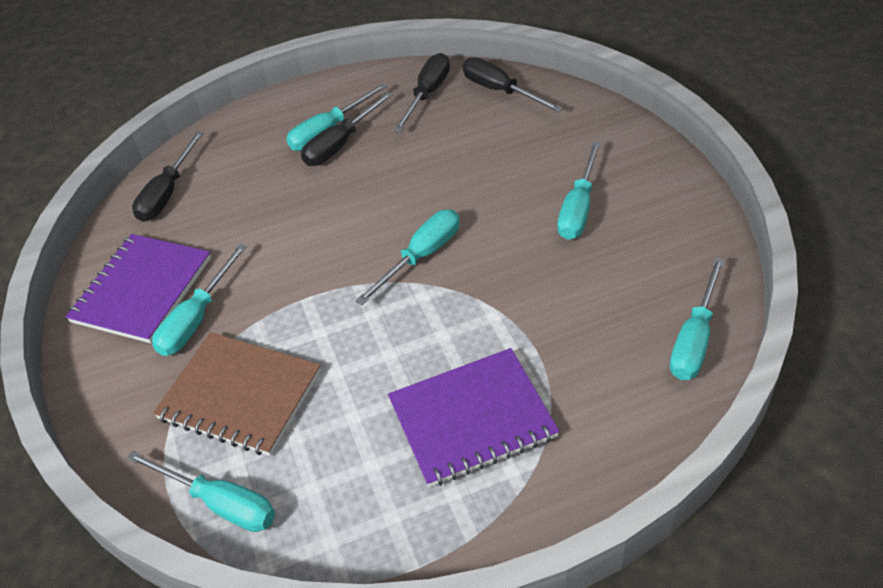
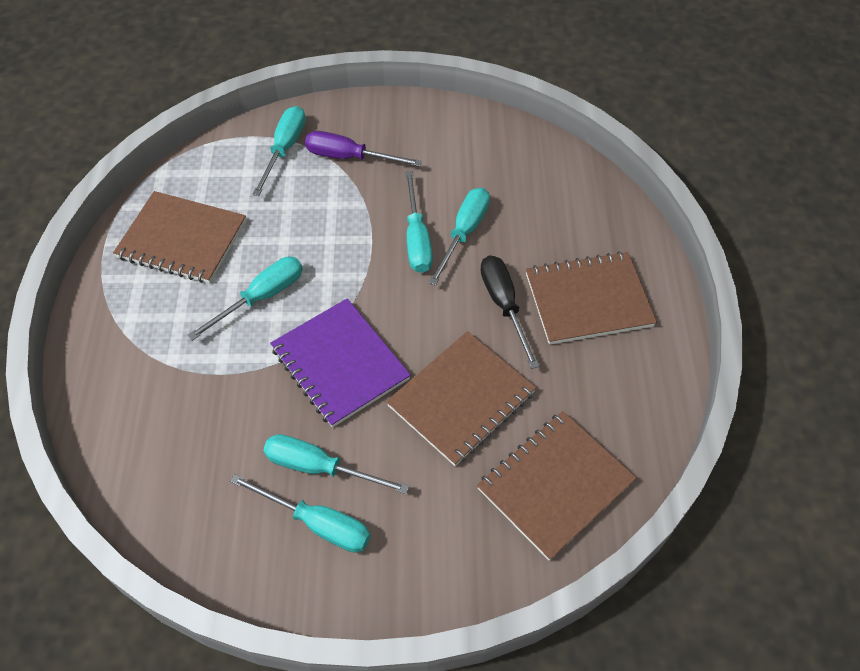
black screwdriver: 4 -> 1
brown notebook: 1 -> 4
purple notebook: 2 -> 1
purple screwdriver: 0 -> 1

